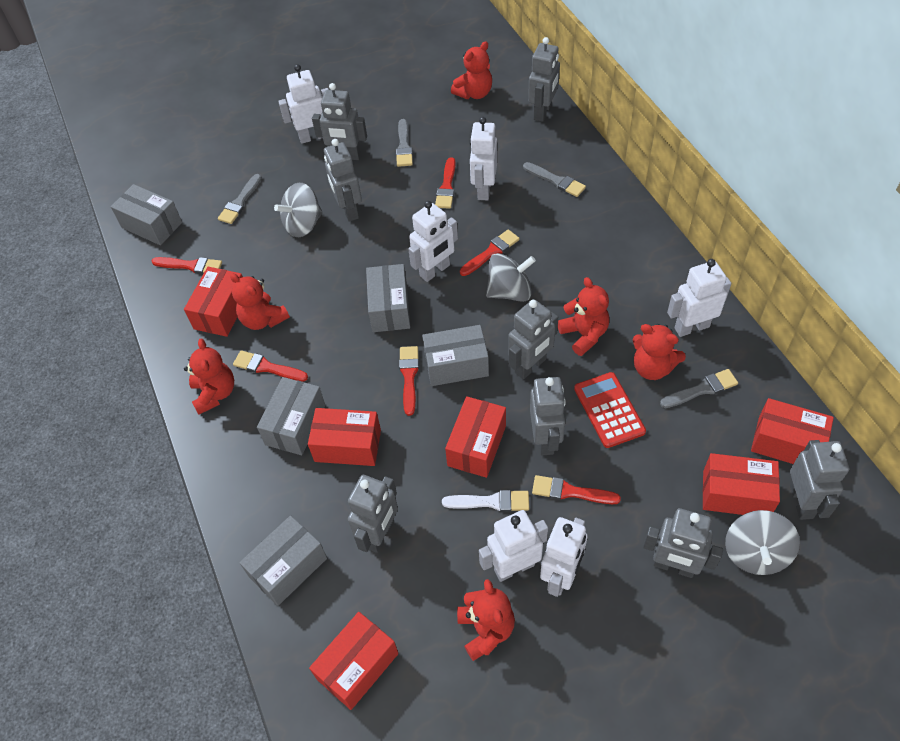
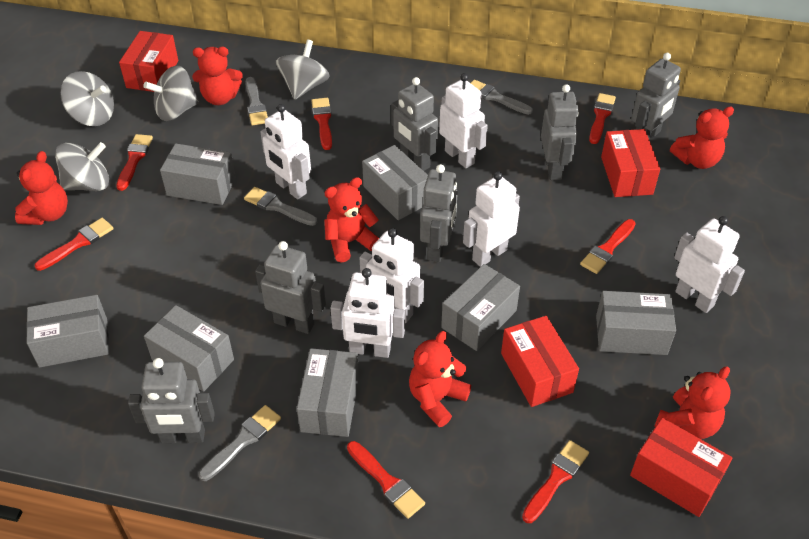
grey box: 5 -> 7
grey robot: 8 -> 6
grey spinning top: 3 -> 4
red box: 6 -> 4
red brush: 6 -> 7
red calculator: 1 -> 0
white brush: 1 -> 0

